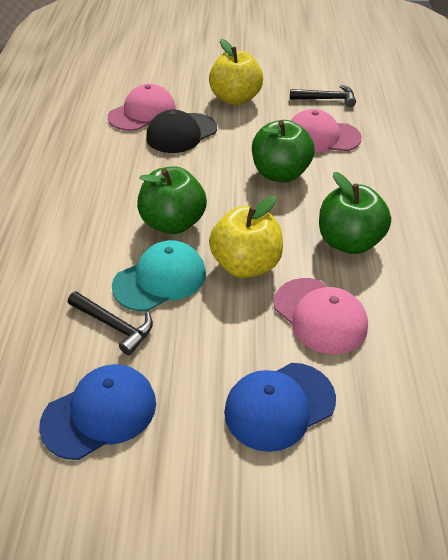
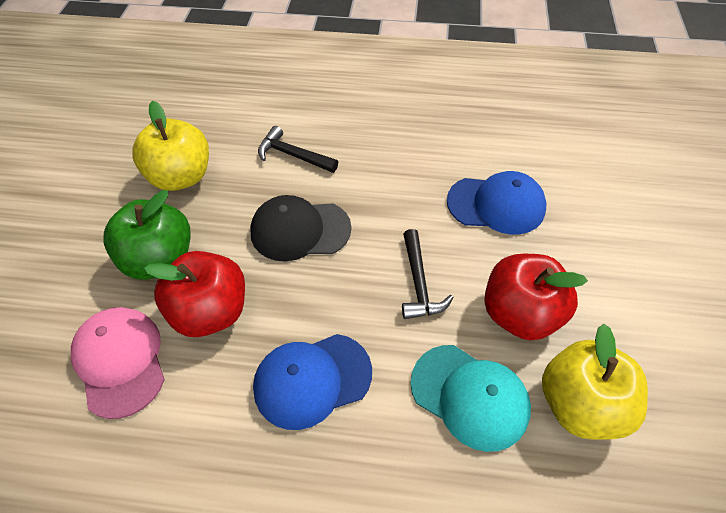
green apple: 3 -> 1
pink cap: 3 -> 1
red apple: 0 -> 2

